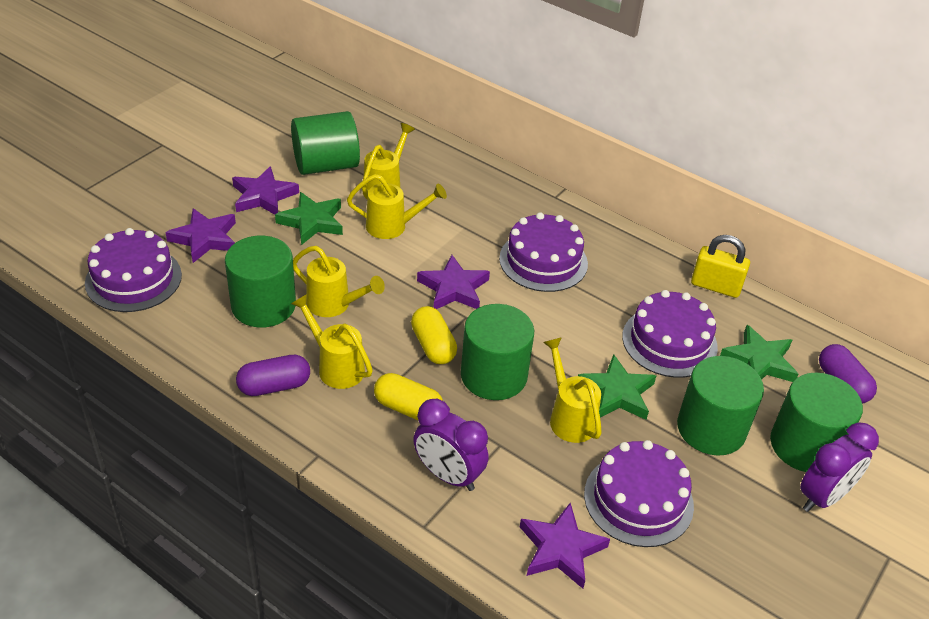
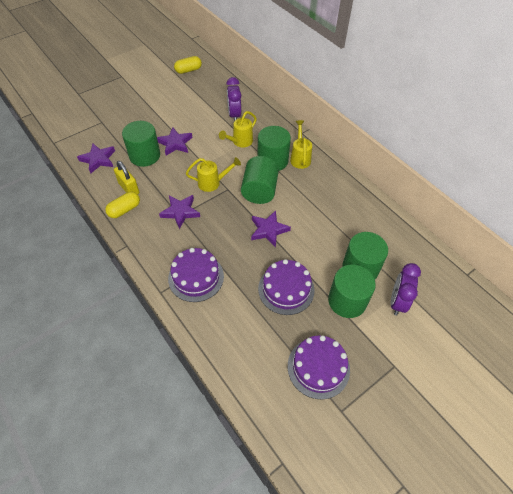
green star: 3 -> 0
purple cake: 4 -> 3
purple capsule: 2 -> 0
yellow watering can: 5 -> 3

